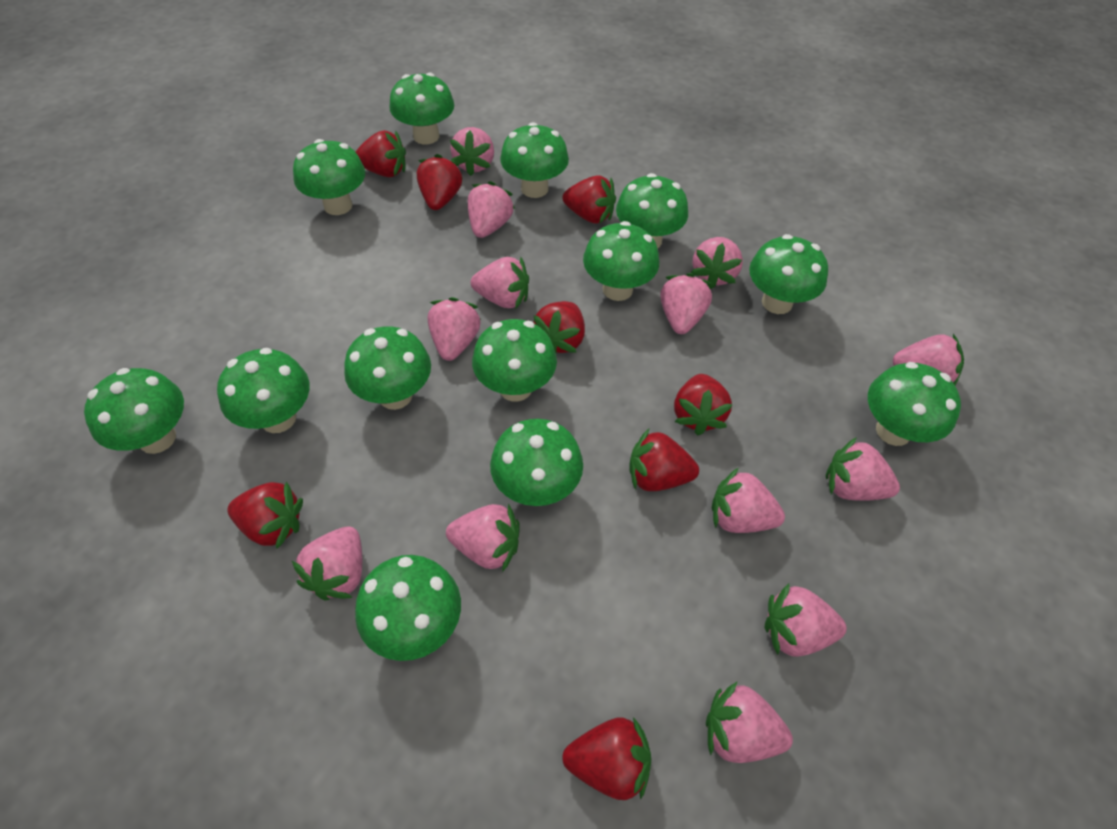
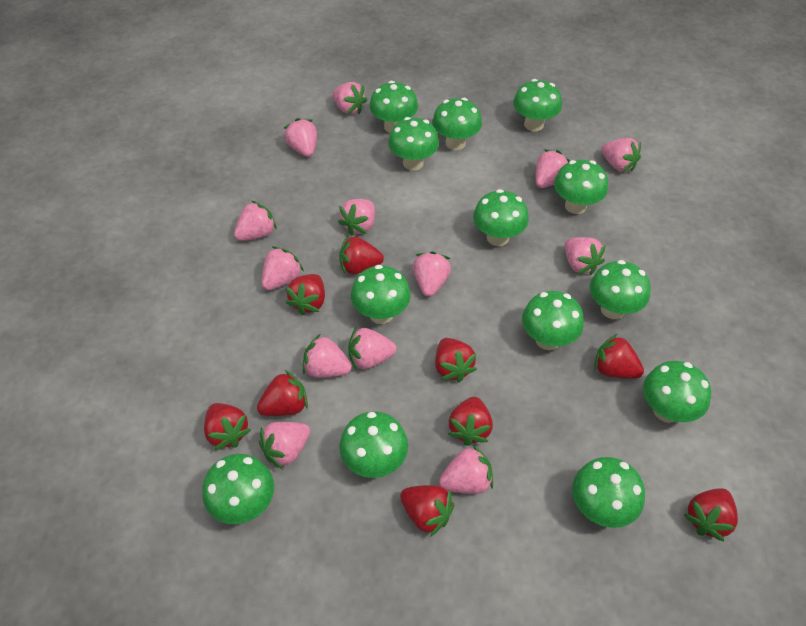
red strawberry: 8 -> 9

